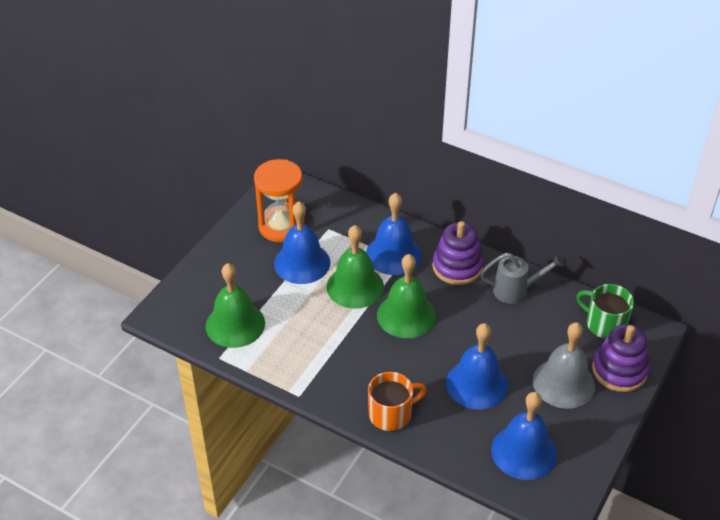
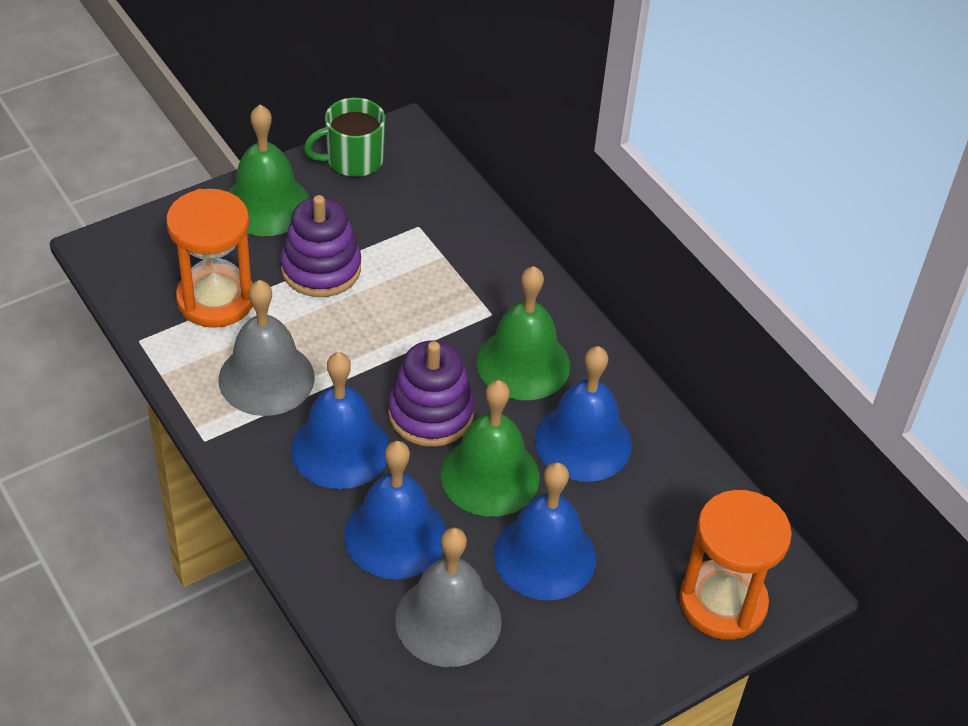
grey bell: 1 -> 2
grey watering can: 1 -> 0
orange hourglass: 1 -> 2
orange mug: 1 -> 0

